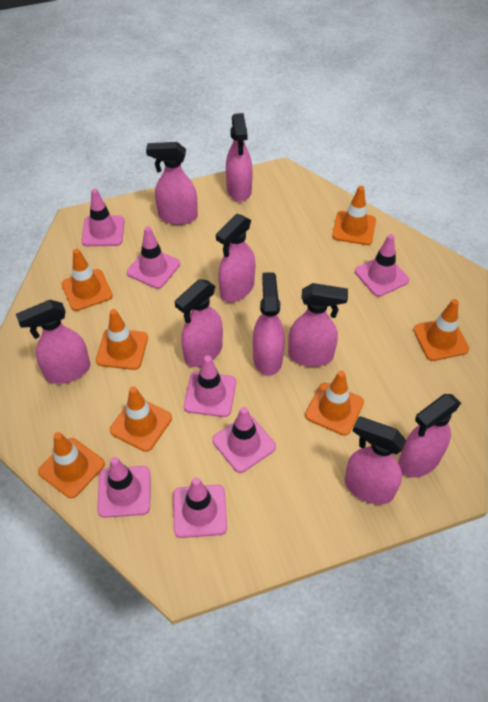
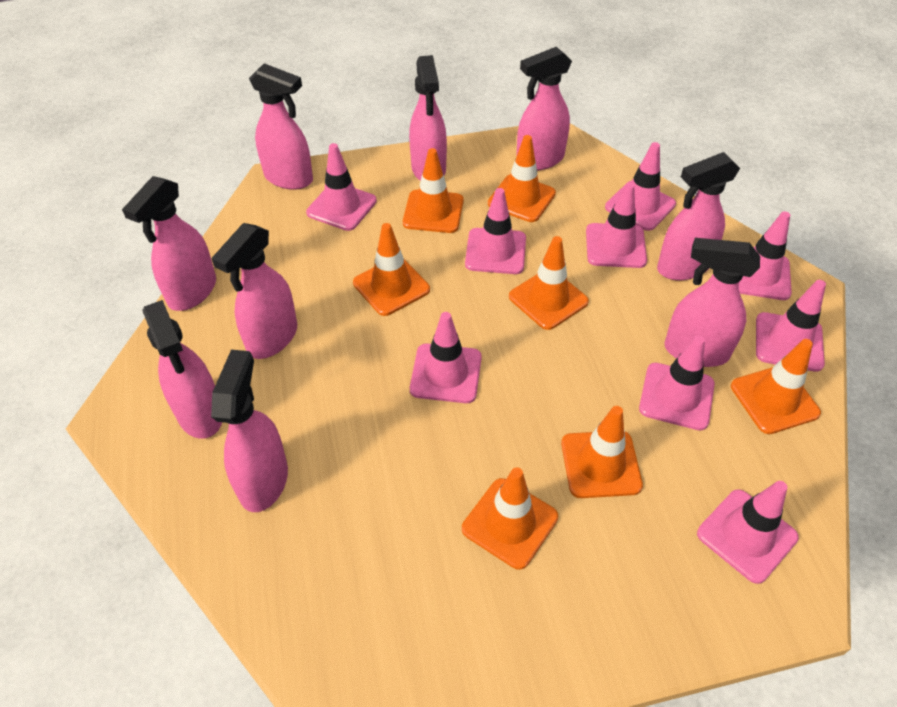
pink traffic cone: 7 -> 9

